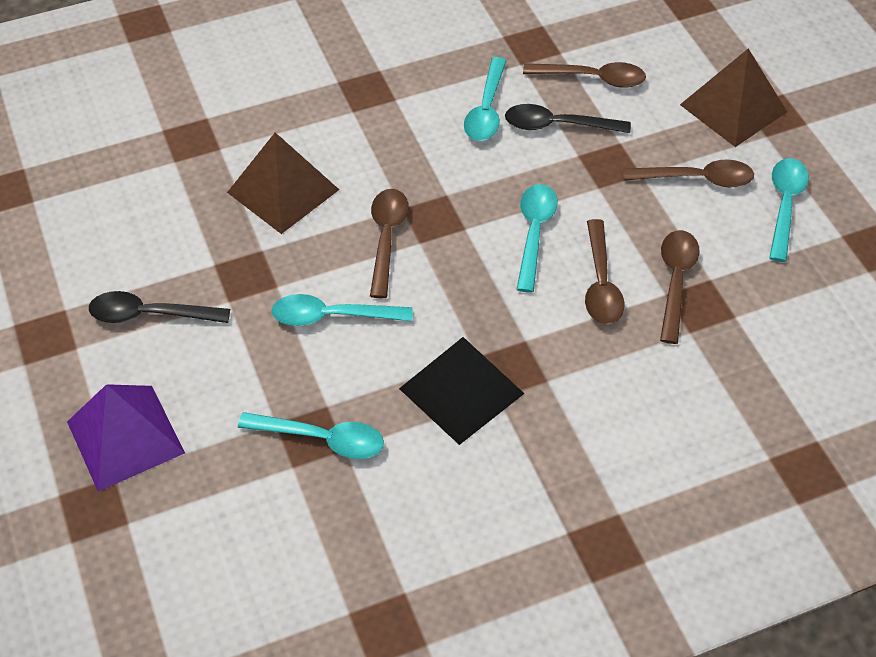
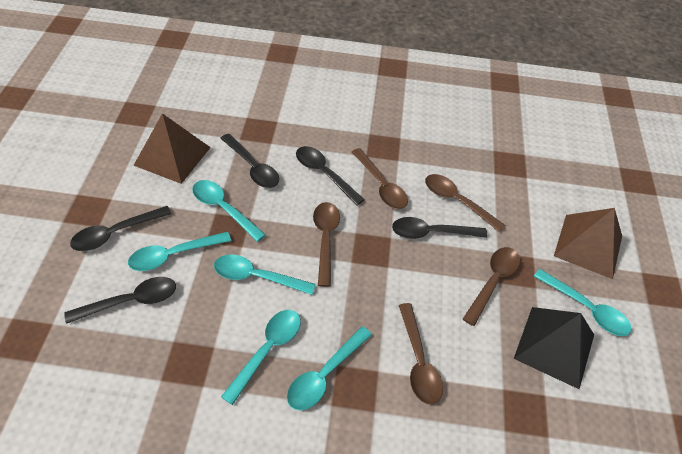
black spoon: 2 -> 5
purple pyramid: 1 -> 0
turquoise spoon: 5 -> 6

